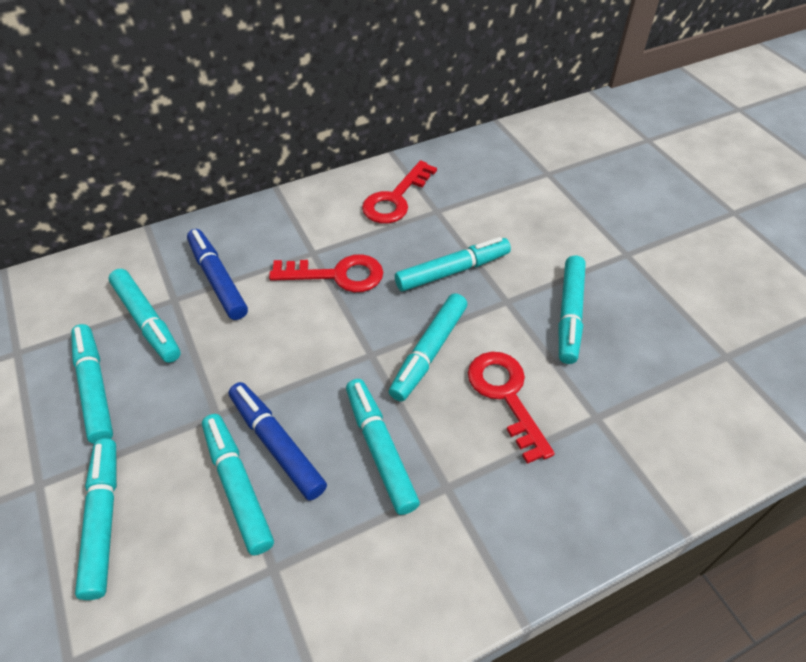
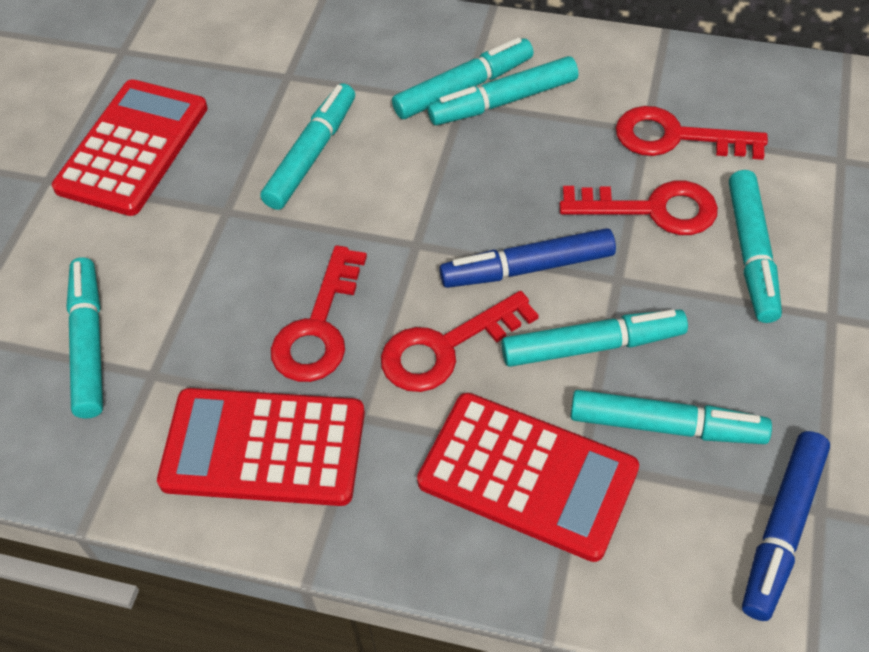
red calculator: 0 -> 3
red key: 3 -> 4
turquoise marker: 8 -> 7

